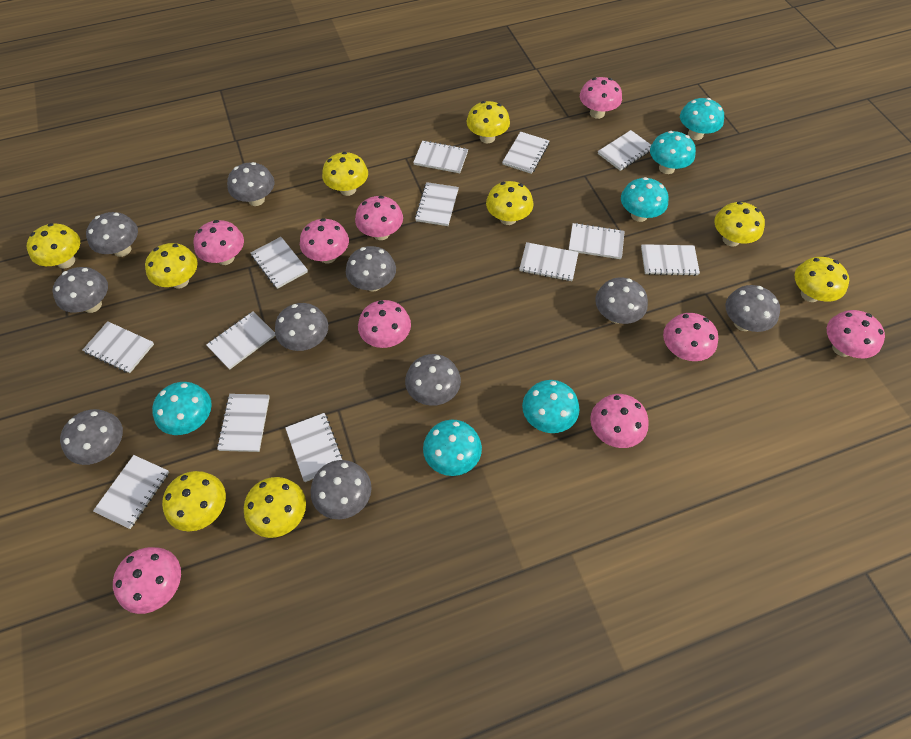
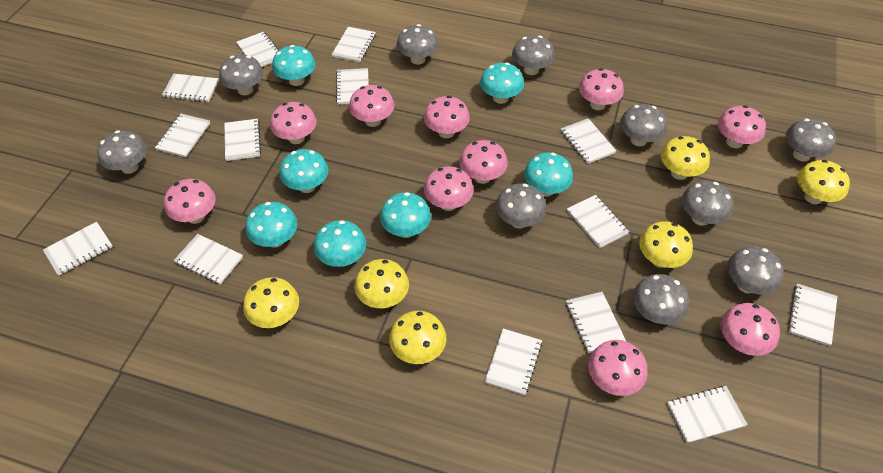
pink mushroom: 9 -> 10
turquoise mushroom: 6 -> 7
white notebook: 13 -> 14
yellow mushroom: 9 -> 6

